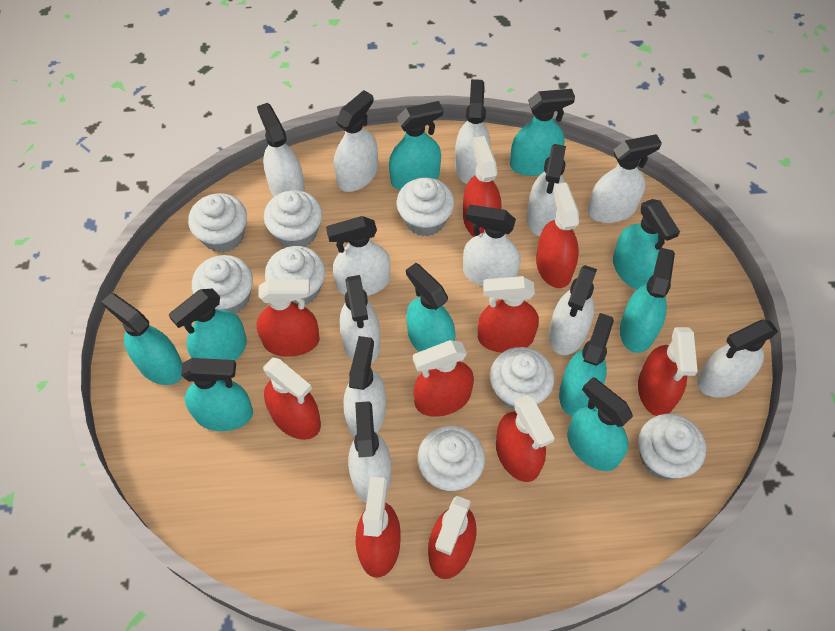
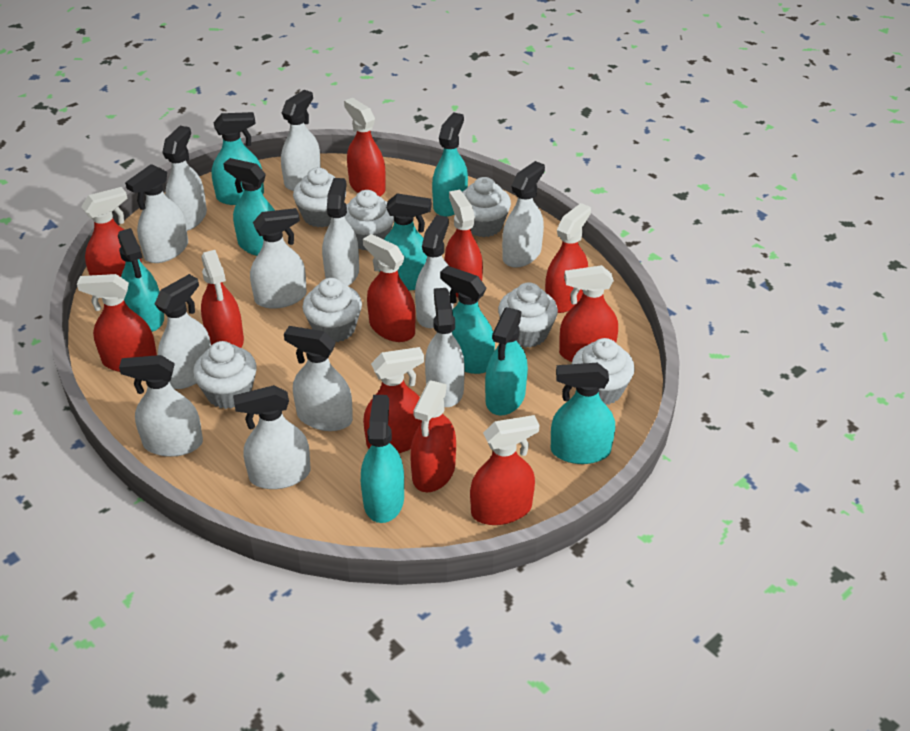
red spray bottle: 10 -> 11
turquoise spray bottle: 10 -> 9
white cupcake: 8 -> 7

